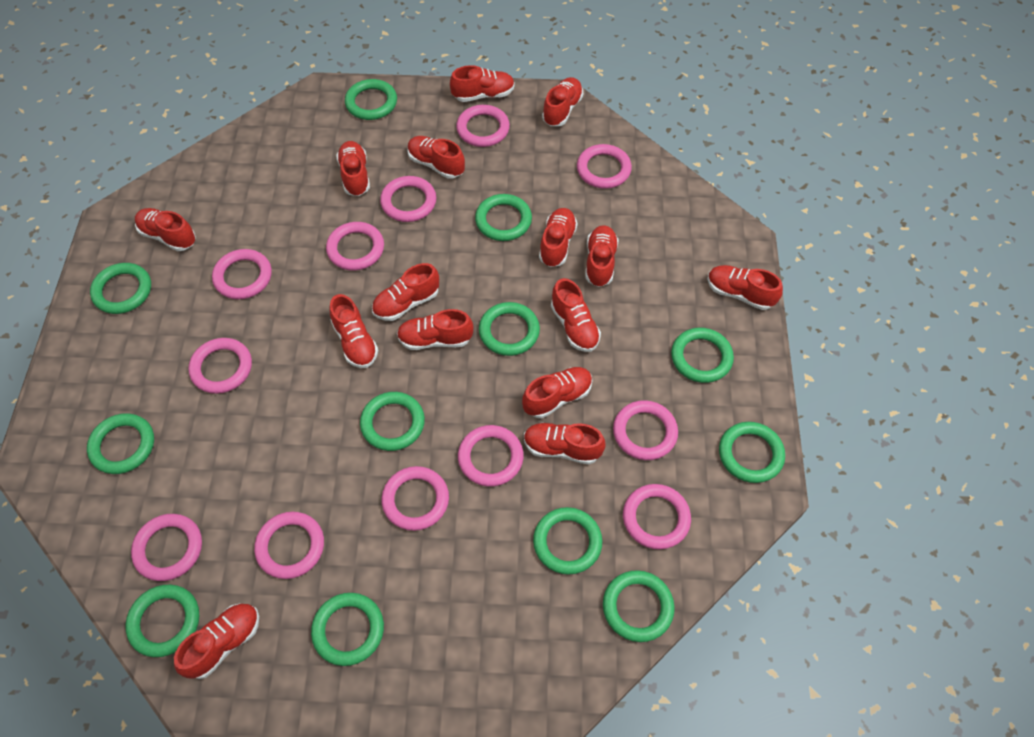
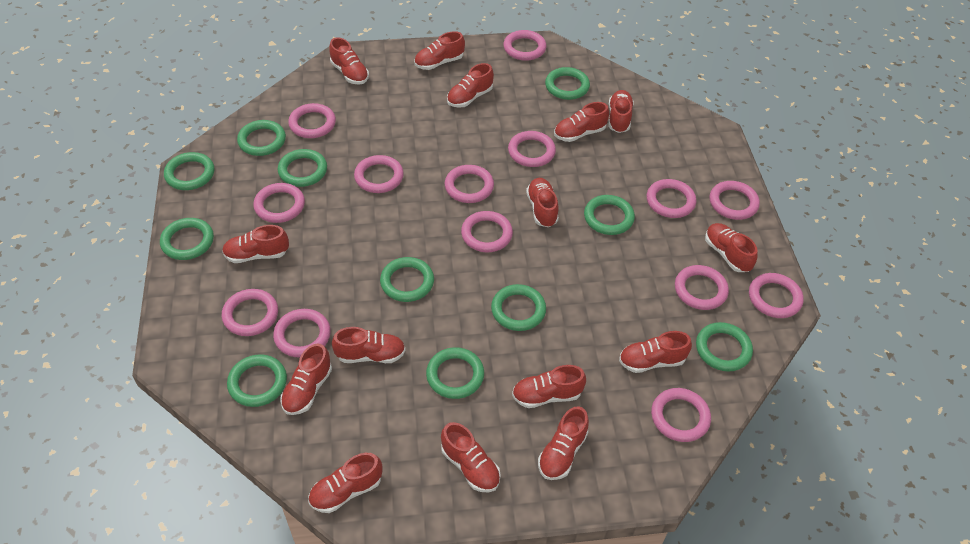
green ring: 12 -> 11
pink ring: 12 -> 14

